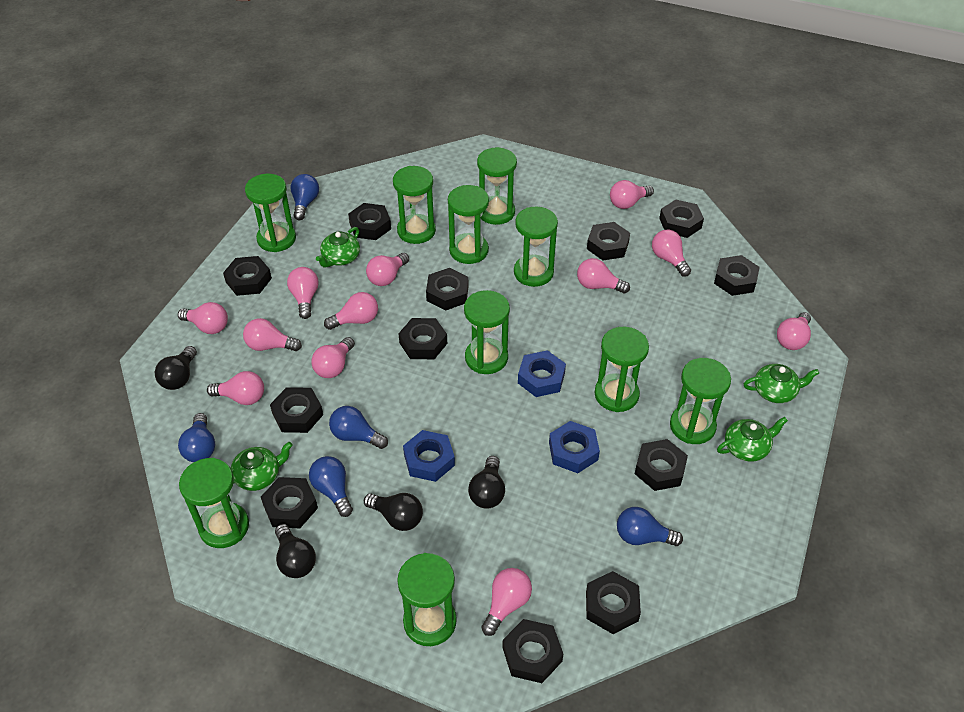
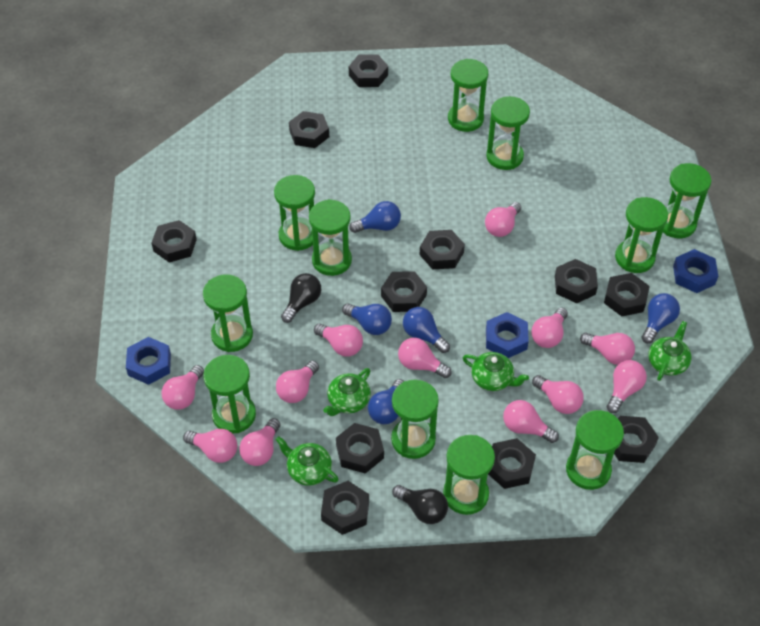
black light bulb: 4 -> 2
black nut: 12 -> 11
green hourglass: 10 -> 11

